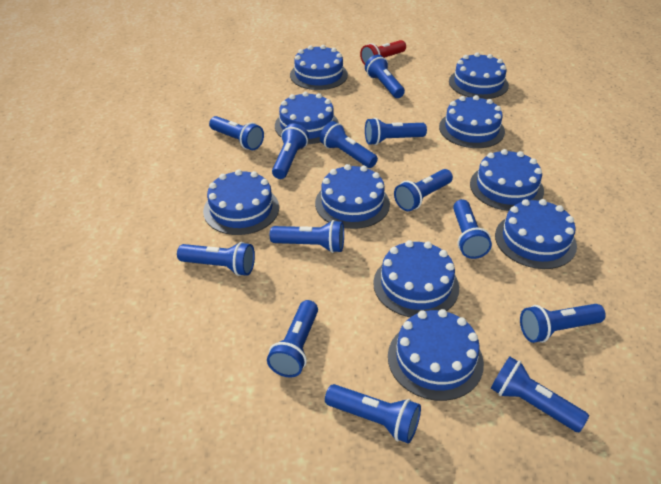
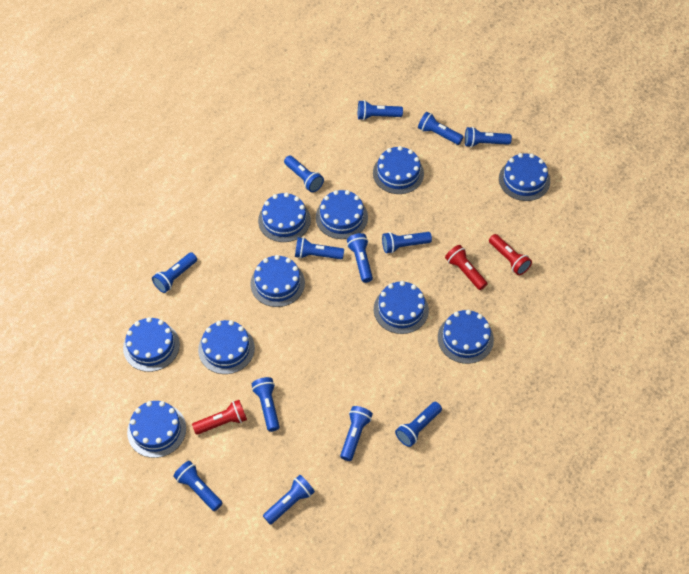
red flashlight: 1 -> 3

